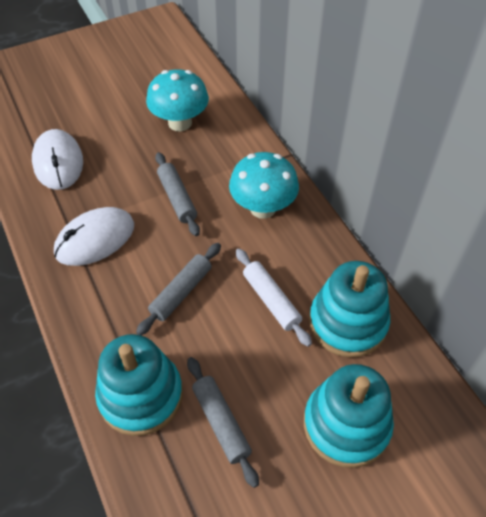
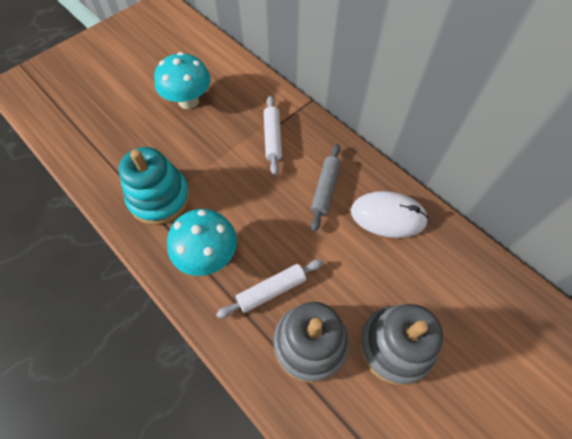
grey rolling pin: 3 -> 1
grey stacking toy: 0 -> 2
turquoise stacking toy: 3 -> 1
white mouse: 2 -> 1
white rolling pin: 1 -> 2

